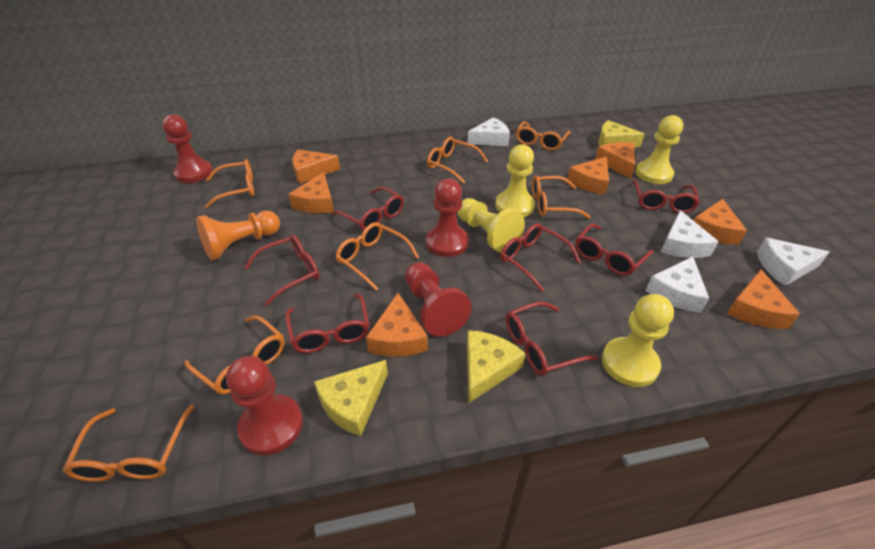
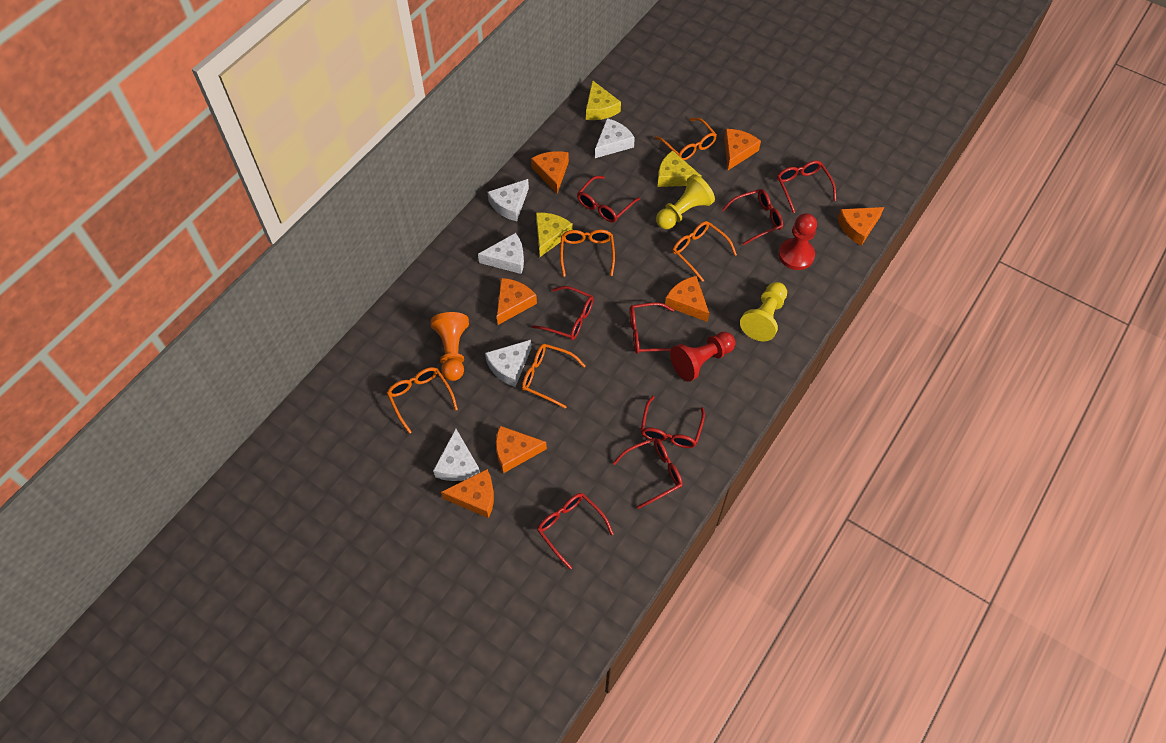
orange glasses: 7 -> 5
red glasses: 7 -> 8
red pawn: 4 -> 2
white cheese: 4 -> 5
yellow pawn: 4 -> 2

